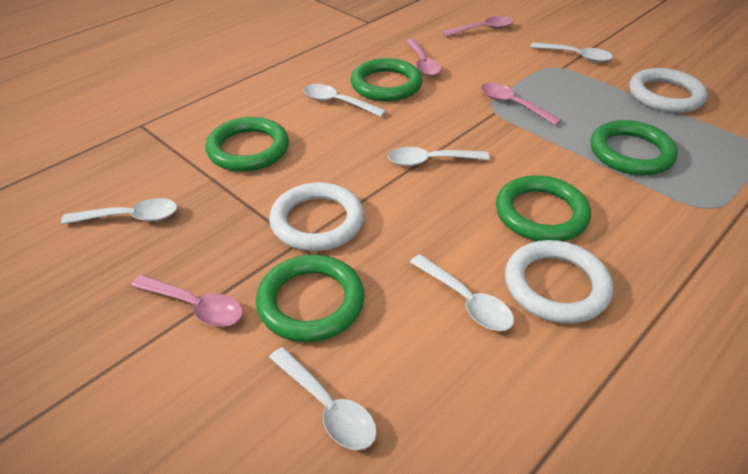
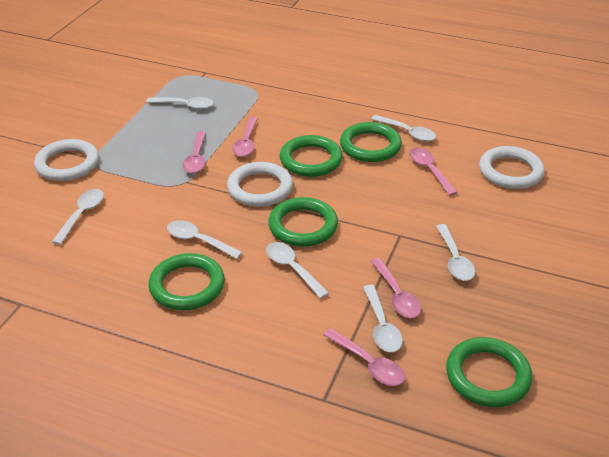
pink spoon: 4 -> 5
white spoon: 6 -> 7

